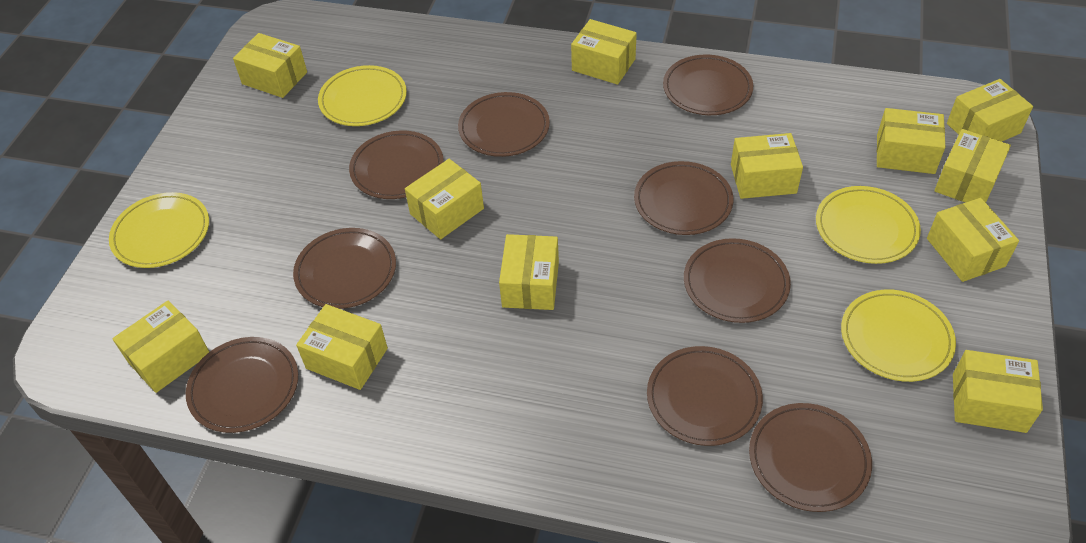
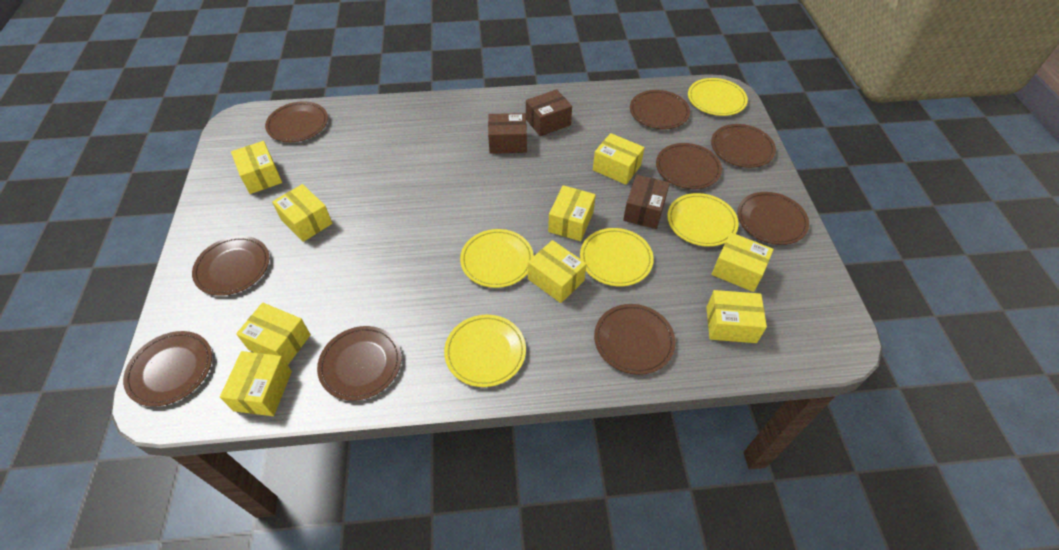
brown box: 0 -> 3
yellow box: 12 -> 9
yellow plate: 4 -> 5

